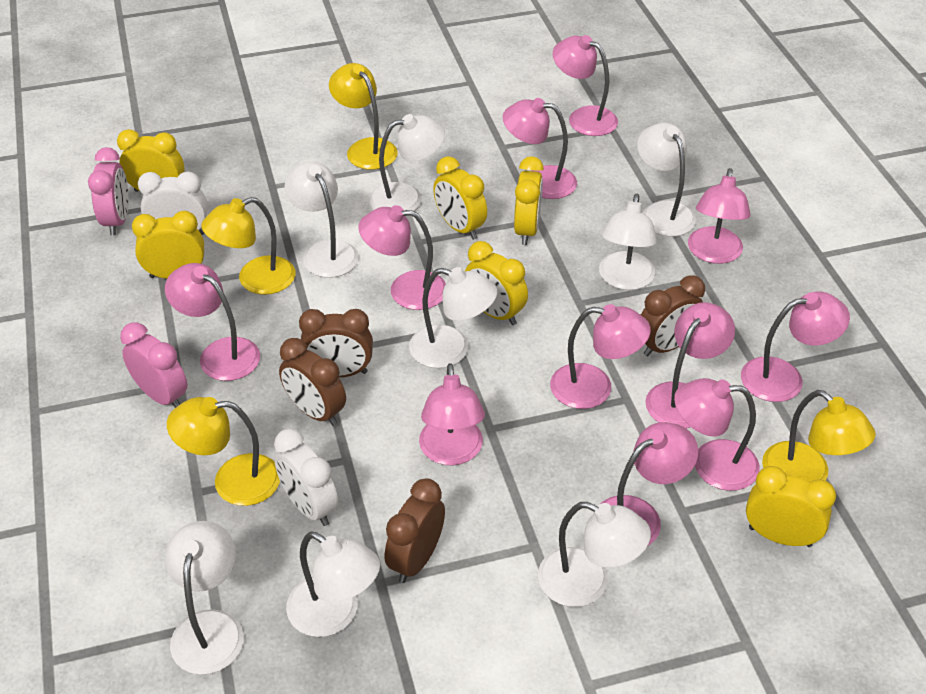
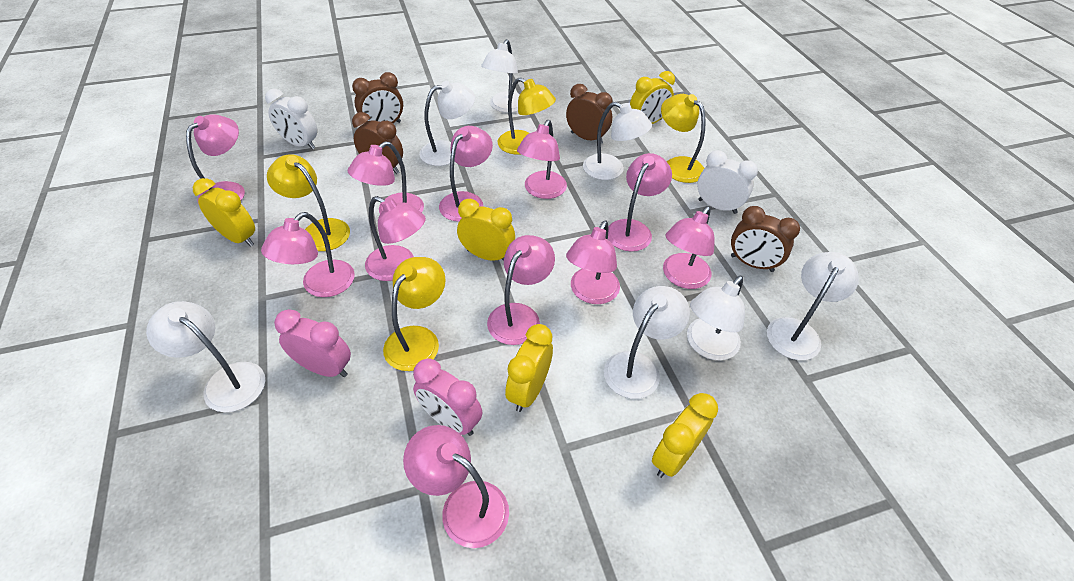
white lamp: 8 -> 7
yellow clock: 6 -> 5

